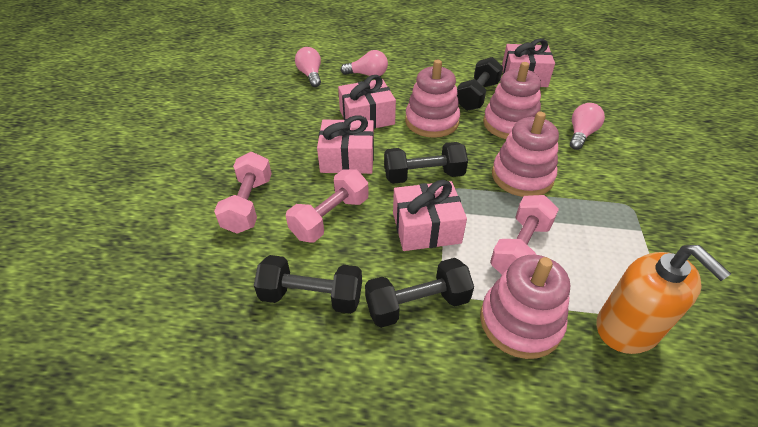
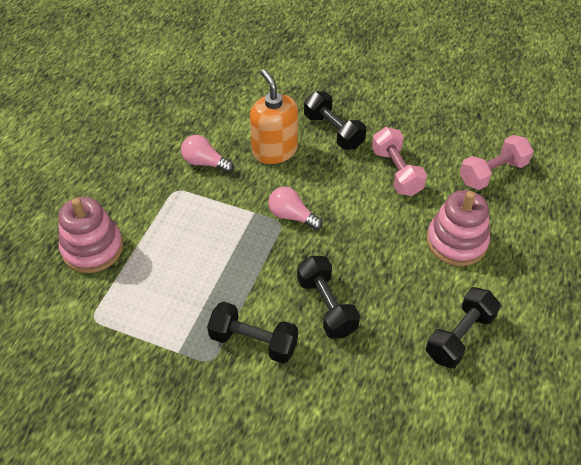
pink dumbbell: 3 -> 2
pink gift: 4 -> 0
pink light bulb: 3 -> 2
pink stacking toy: 4 -> 2

